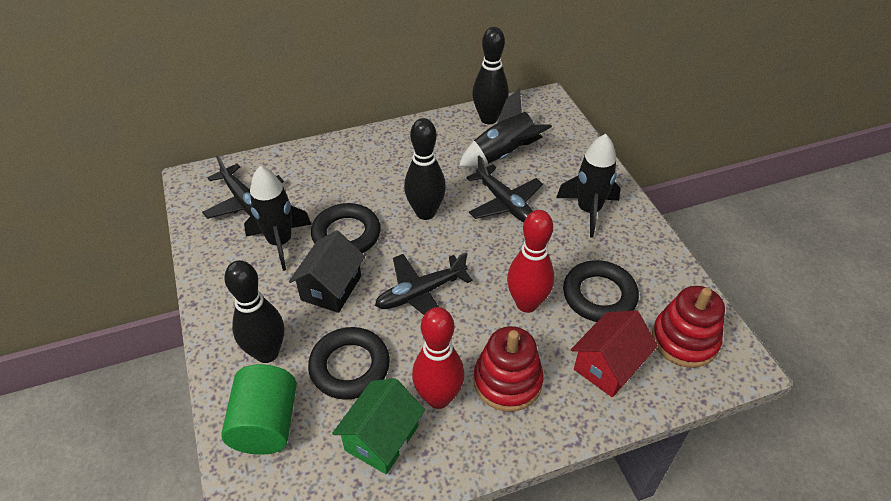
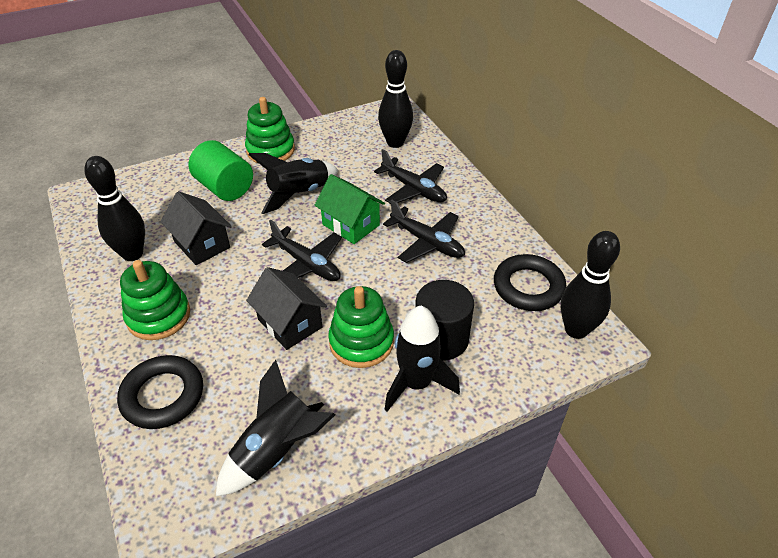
black cylinder: 0 -> 1
black house: 1 -> 2
black ring: 3 -> 2
green stacking toy: 0 -> 3
red bowling pin: 2 -> 0
red house: 1 -> 0
red stacking toy: 2 -> 0

